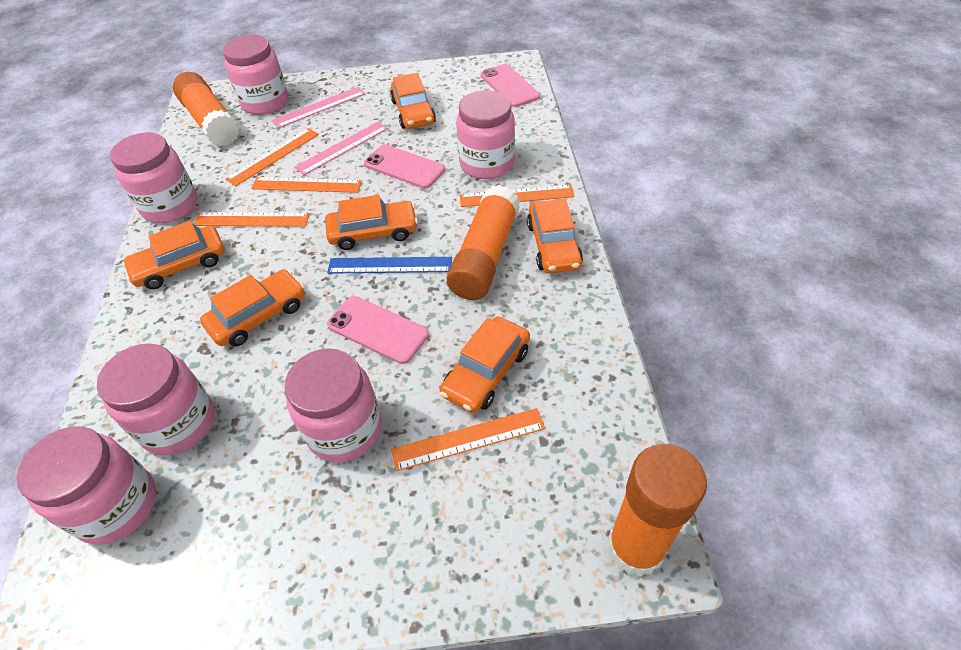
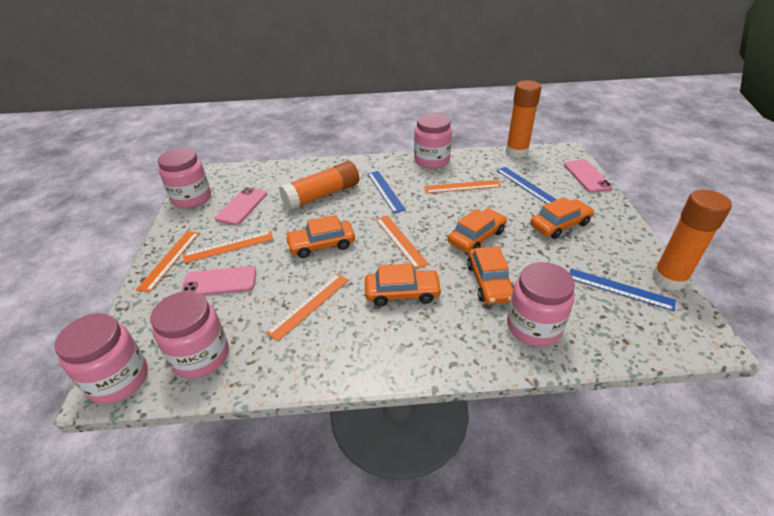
blue ruler: 1 -> 3
orange car: 6 -> 5
pink jar: 6 -> 5
pink ruler: 2 -> 0

